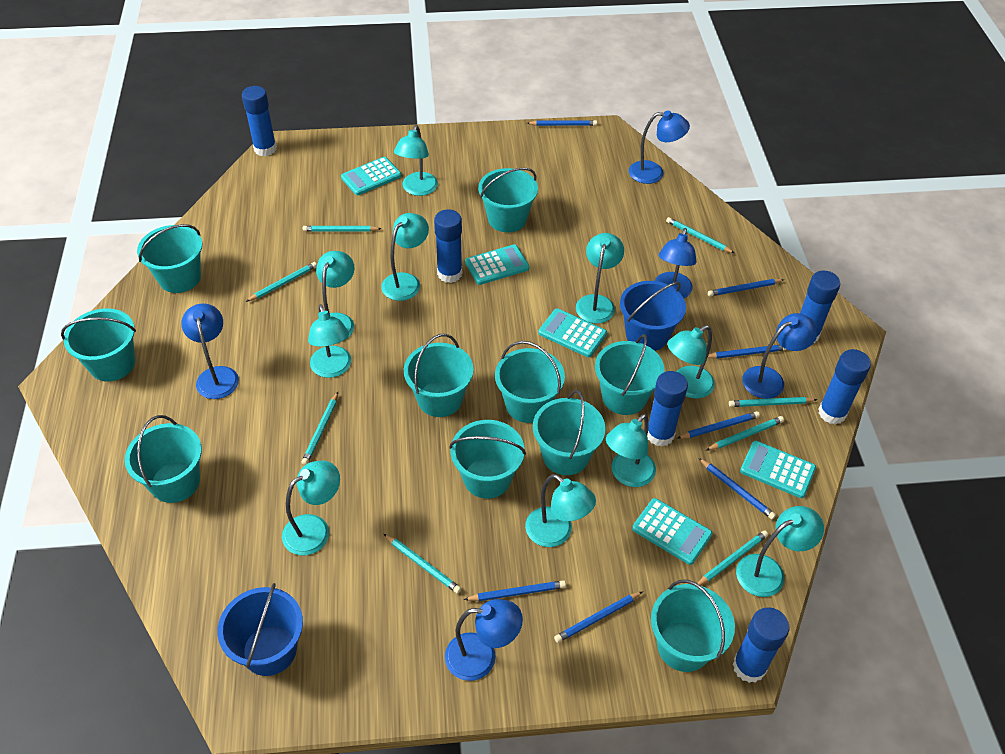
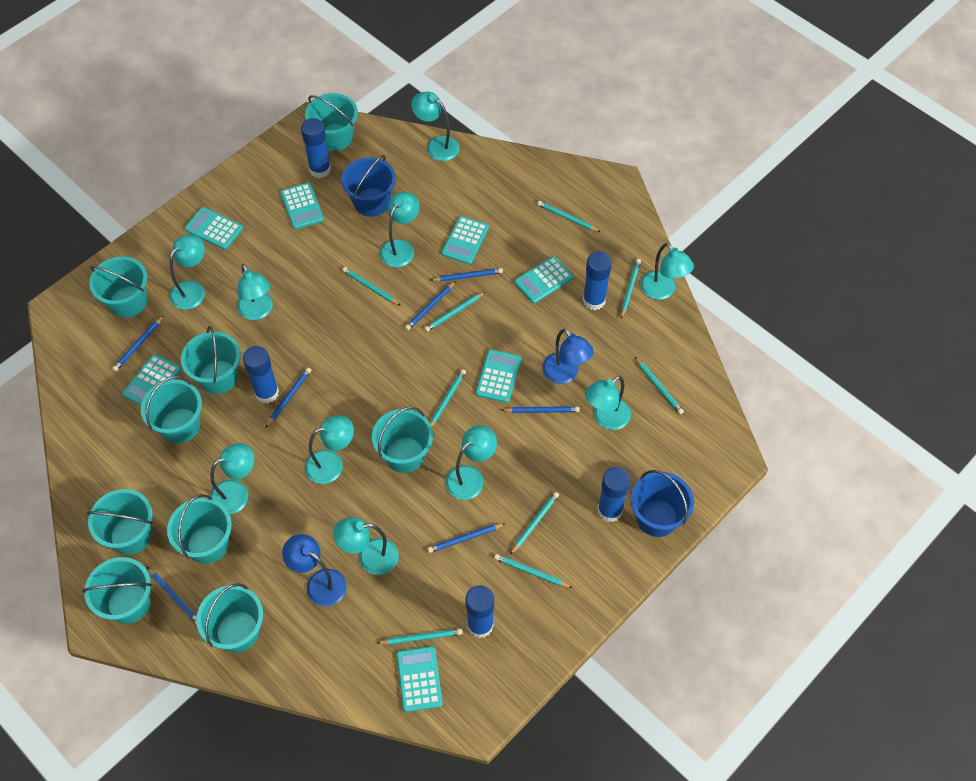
blue glue stick: 6 -> 5
blue lamp: 5 -> 2
turquoise bucket: 10 -> 9
turquoise calculator: 5 -> 7
turquoise pencil: 8 -> 9

